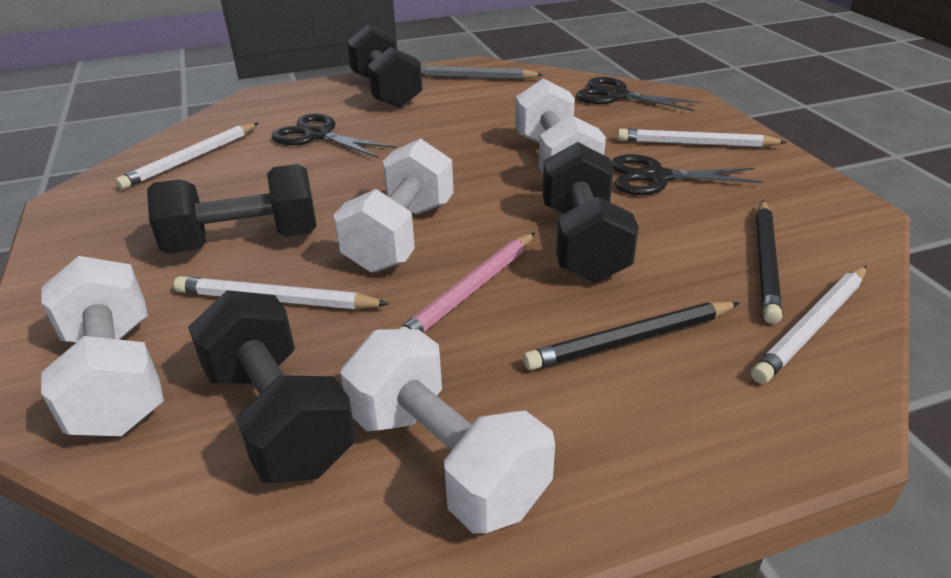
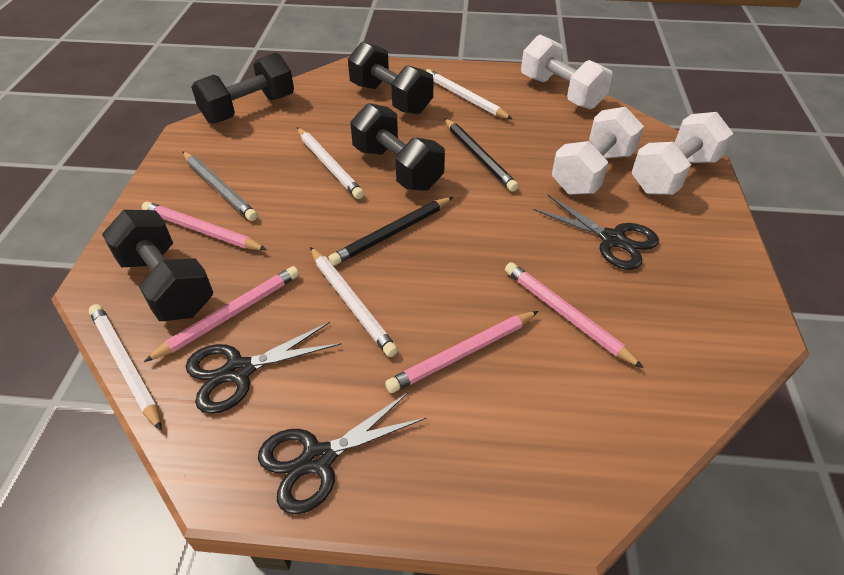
pink pencil: 1 -> 4
white dumbbell: 4 -> 3

